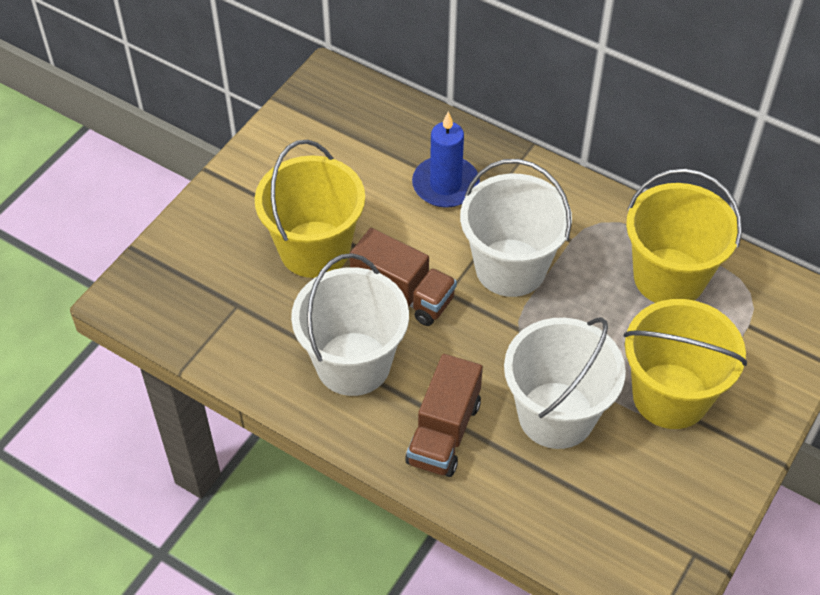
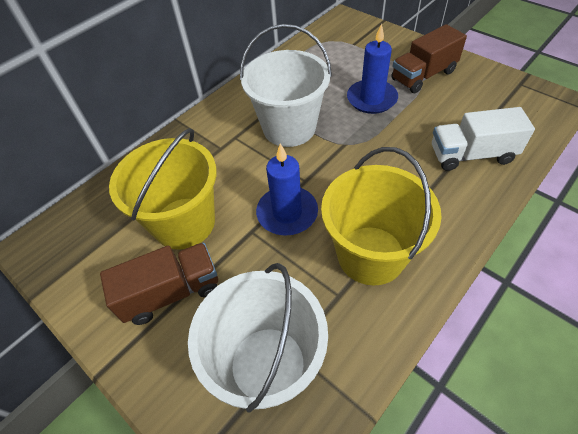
blue candle: 1 -> 2
white bucket: 3 -> 2
white truck: 0 -> 1
yellow bucket: 3 -> 2

